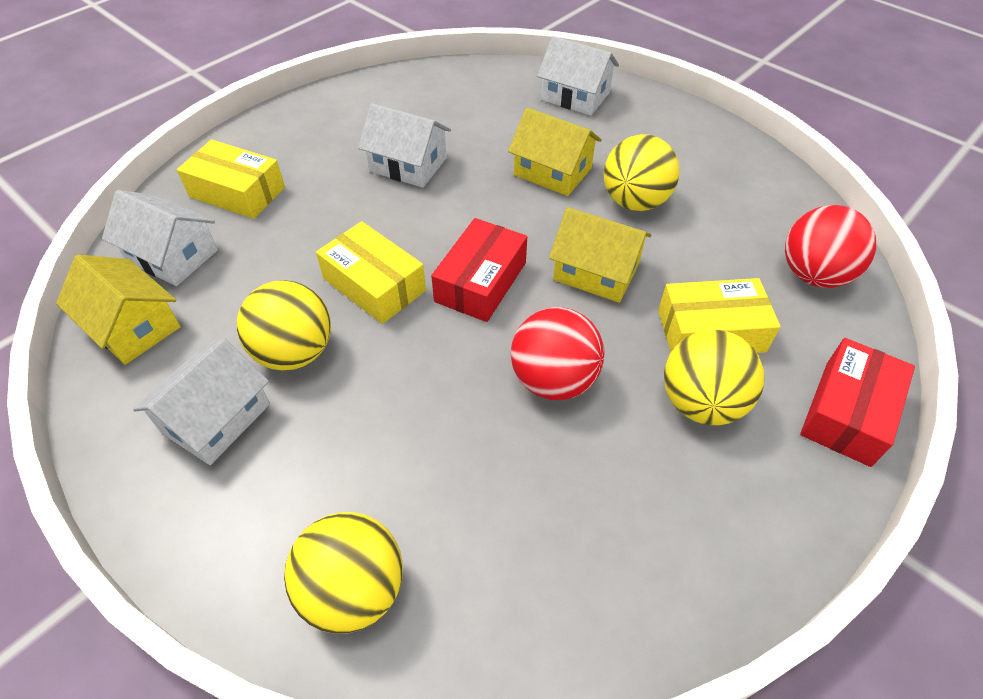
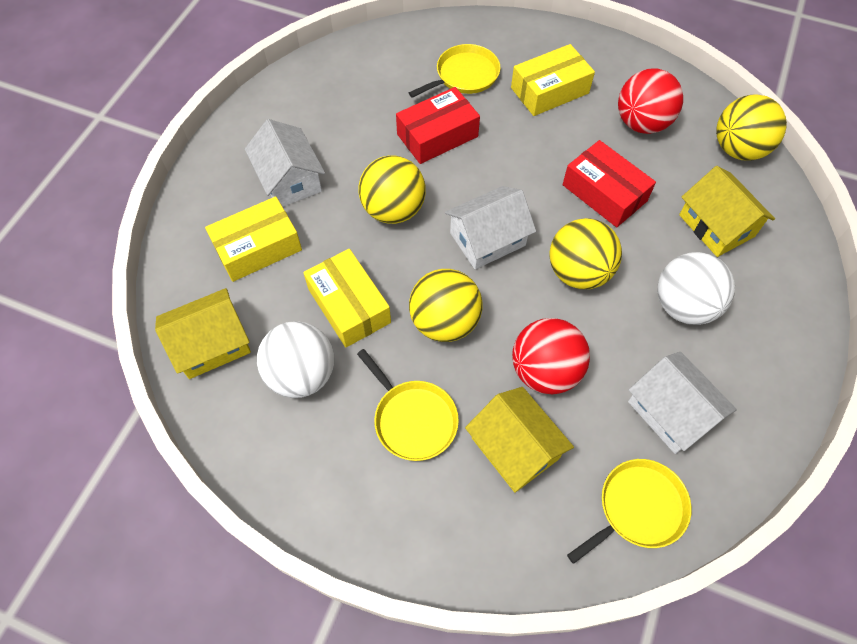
white ball: 0 -> 2
white house: 4 -> 3
yellow pan: 0 -> 3

